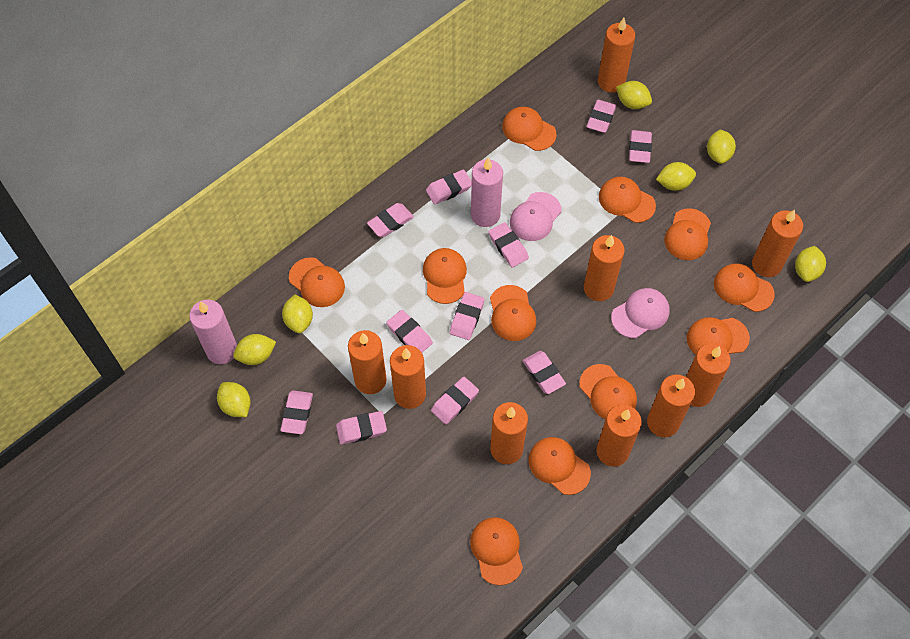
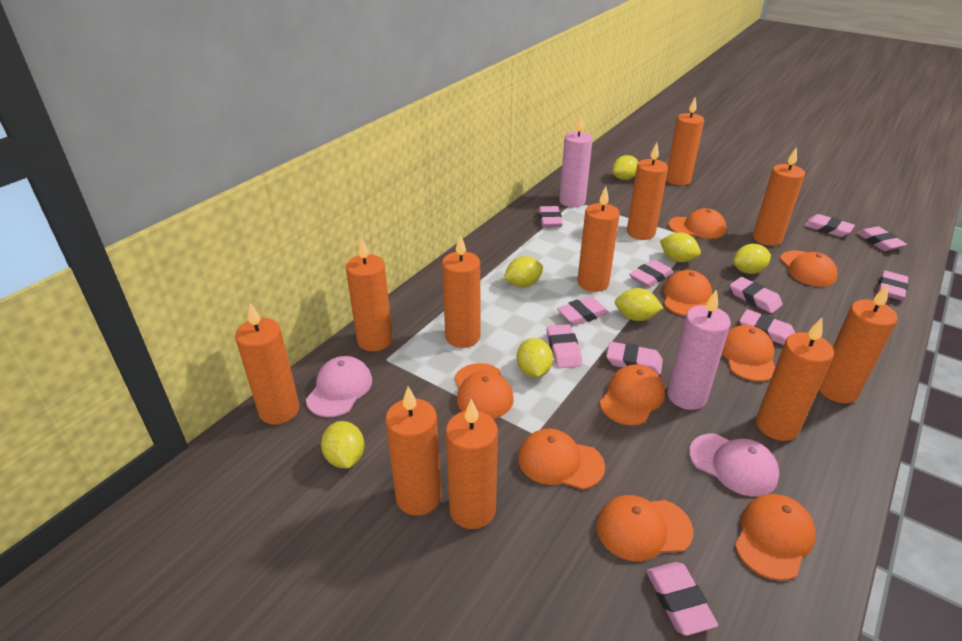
orange candle: 9 -> 11
orange cap: 11 -> 9

